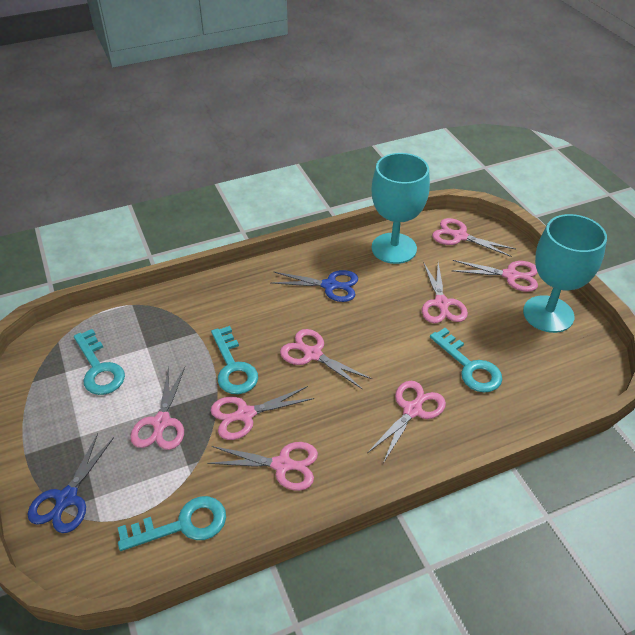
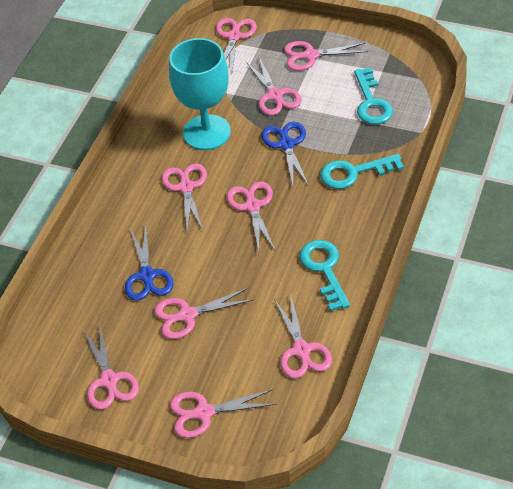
pink scissors: 8 -> 9
turquoise goblet: 2 -> 1
turquoise key: 4 -> 3

